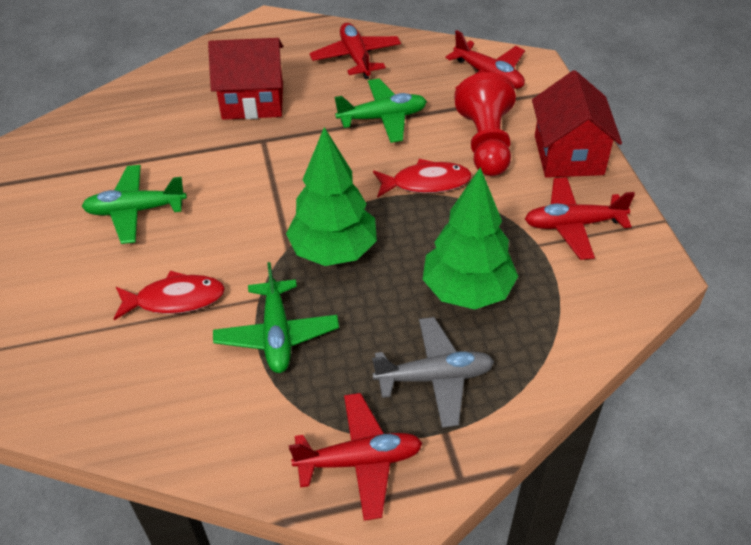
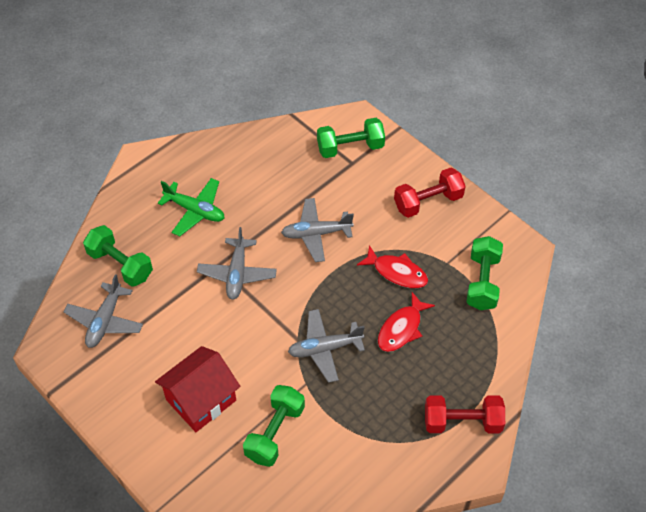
green dumbbell: 0 -> 4
green plane: 3 -> 1
green tree: 2 -> 0
grey plane: 1 -> 4
red dumbbell: 0 -> 2
red house: 2 -> 1
red pawn: 1 -> 0
red plane: 4 -> 0

